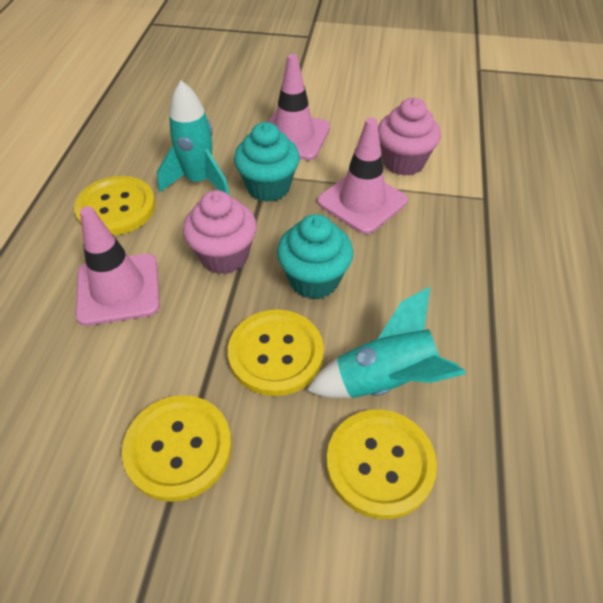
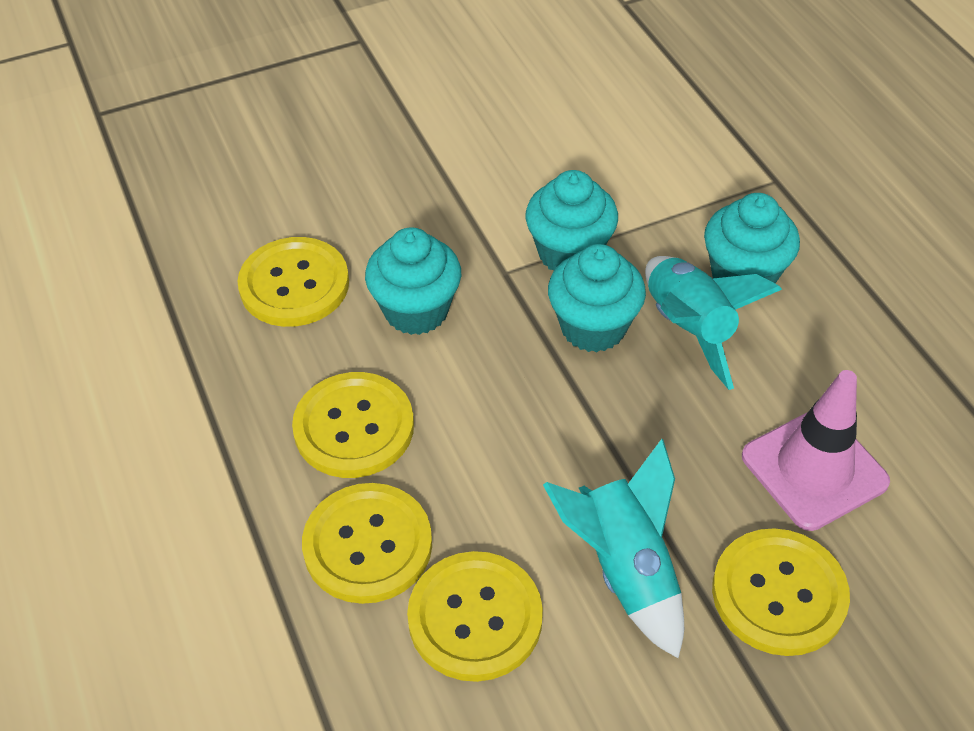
pink cupcake: 2 -> 0
pink traffic cone: 3 -> 1
turquoise cupcake: 2 -> 4
yellow button: 4 -> 5

